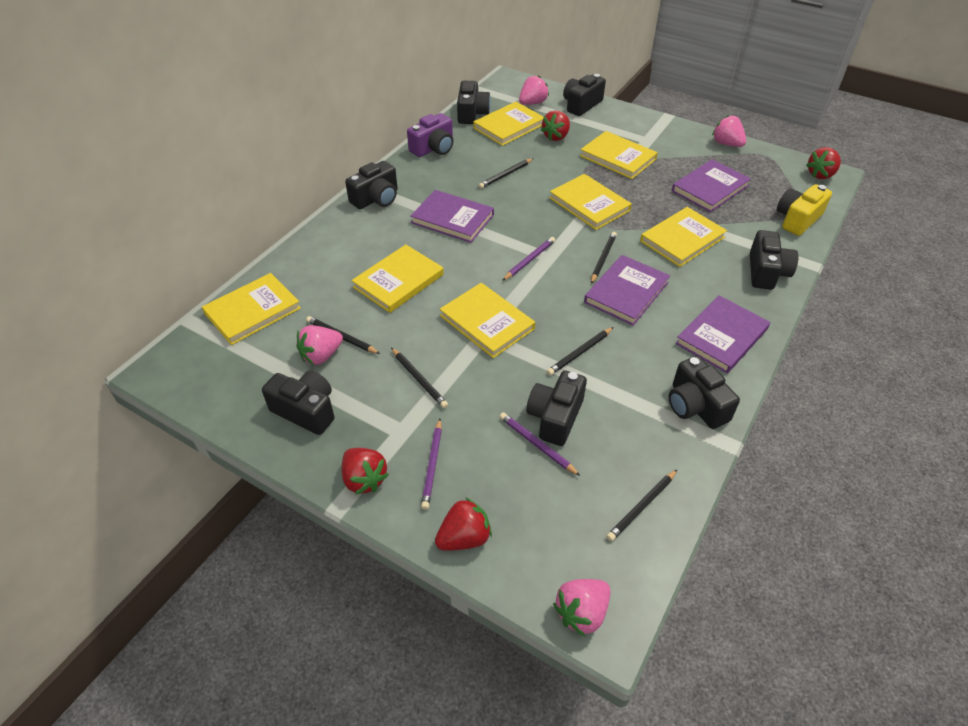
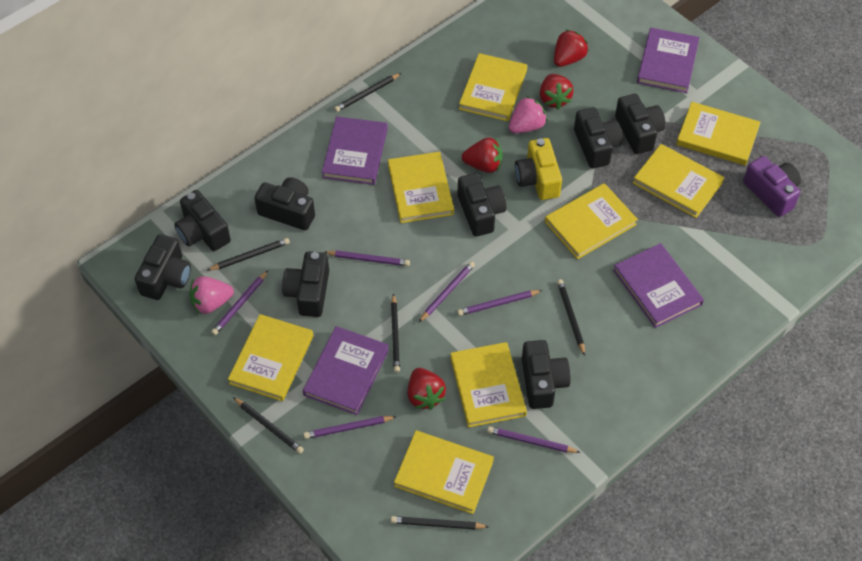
black camera: 7 -> 8
pink strawberry: 4 -> 2
purple pencil: 3 -> 6
yellow book: 7 -> 8

